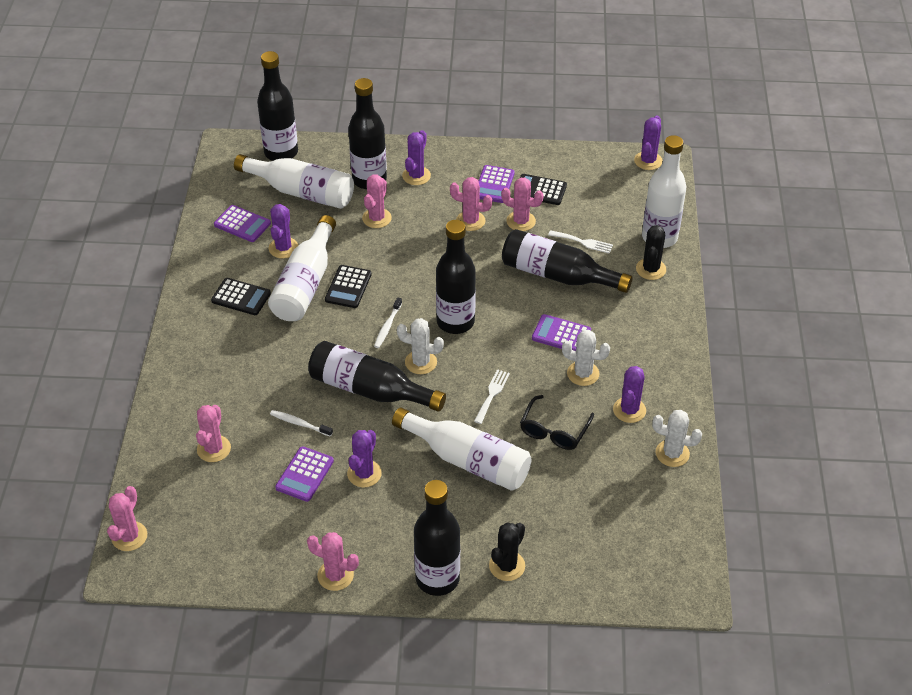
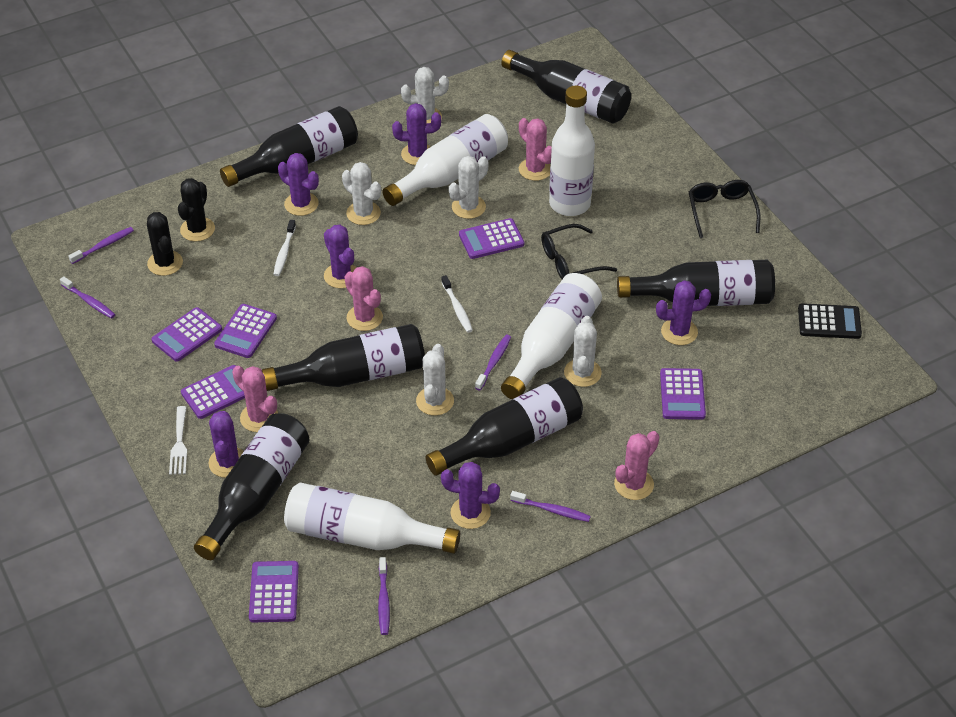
black calculator: 3 -> 1
black glasses: 1 -> 2
pink cactus: 6 -> 4
purple cactus: 5 -> 6
purple calculator: 4 -> 6
purple toothbrush: 0 -> 5
white cactus: 3 -> 5
white fork: 2 -> 1

